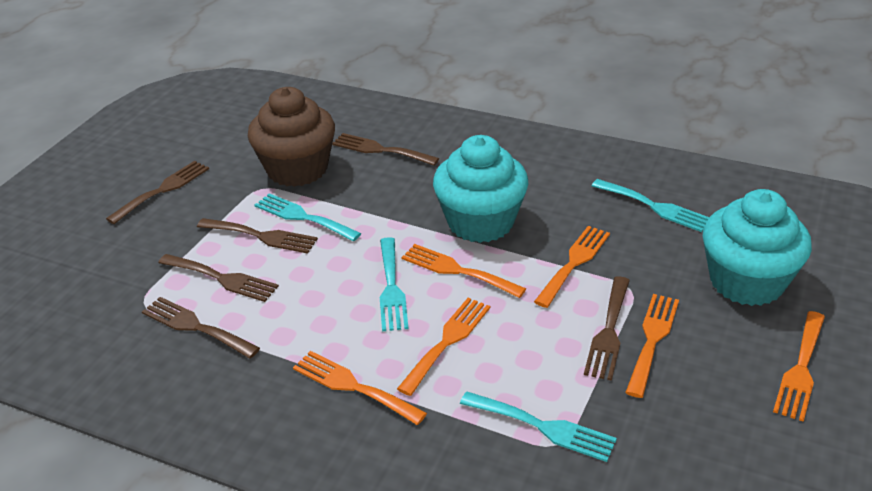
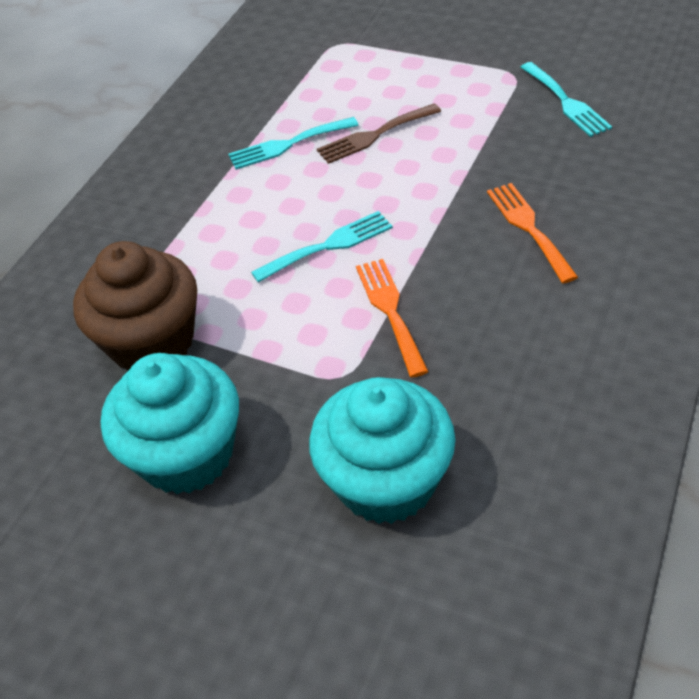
brown fork: 6 -> 1
orange fork: 6 -> 2
turquoise fork: 4 -> 3

